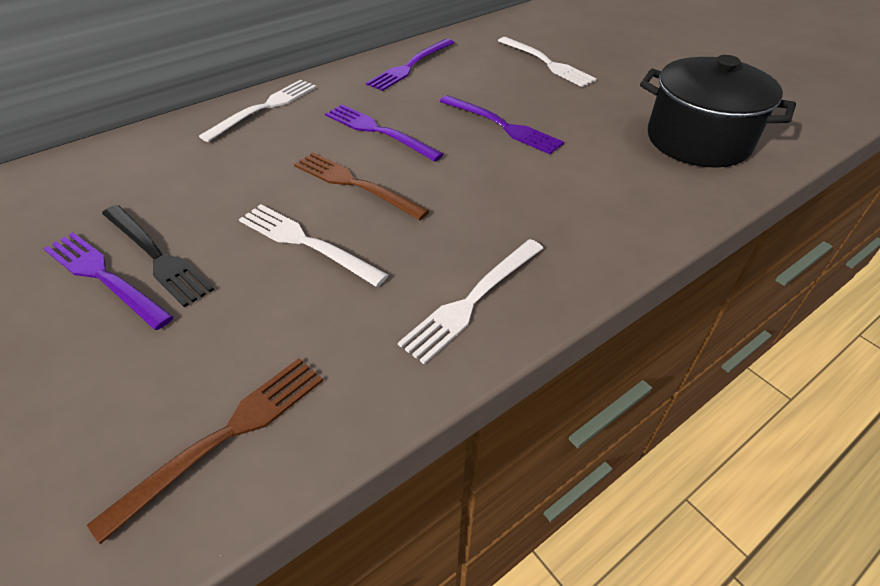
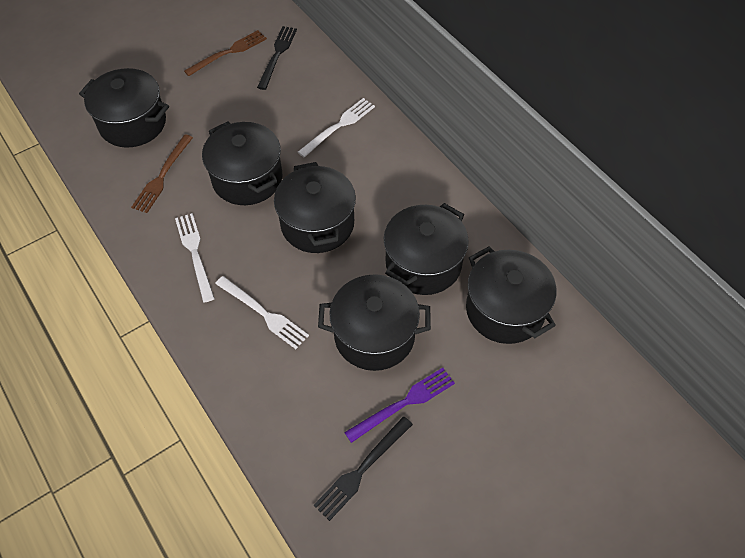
black fork: 1 -> 2
black pot: 1 -> 6
purple fork: 4 -> 1
white fork: 4 -> 3

